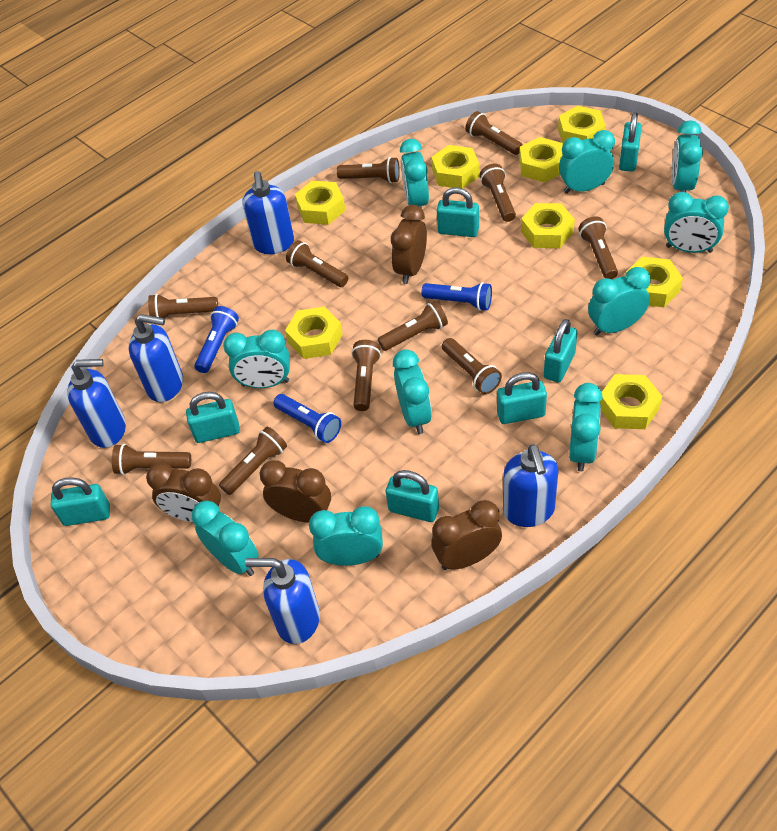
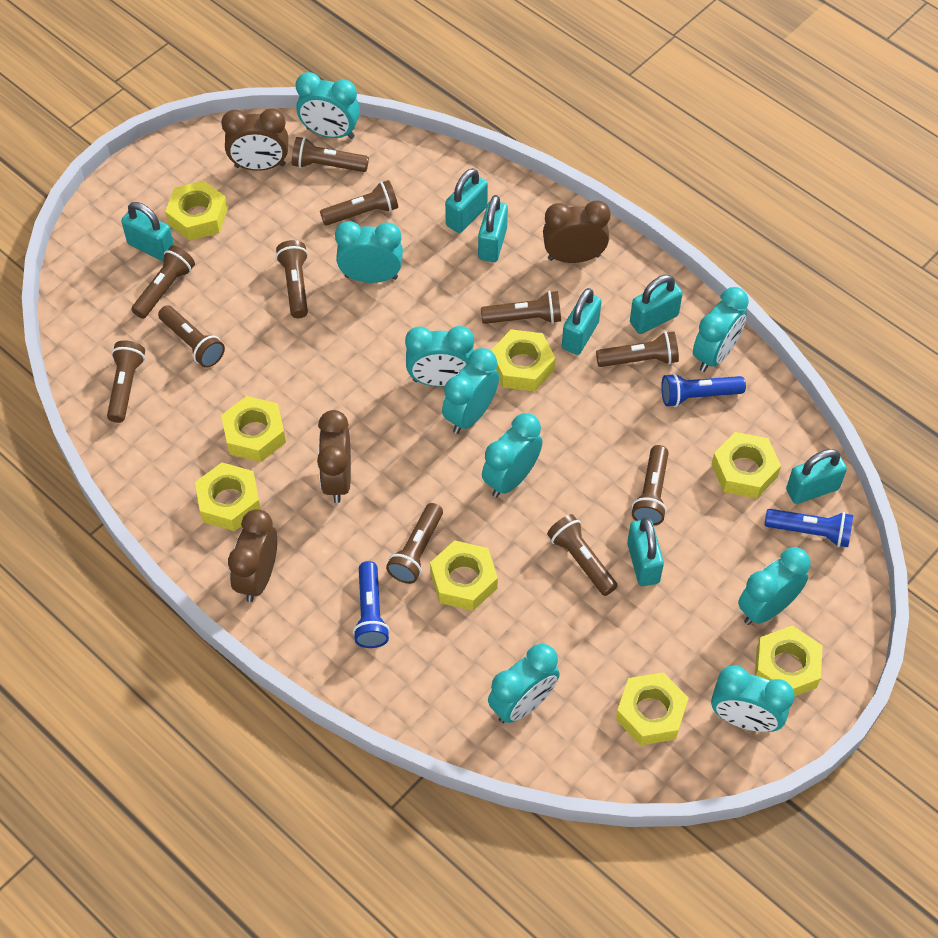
blue soap dispenser: 5 -> 0
turquoise clock: 10 -> 9

